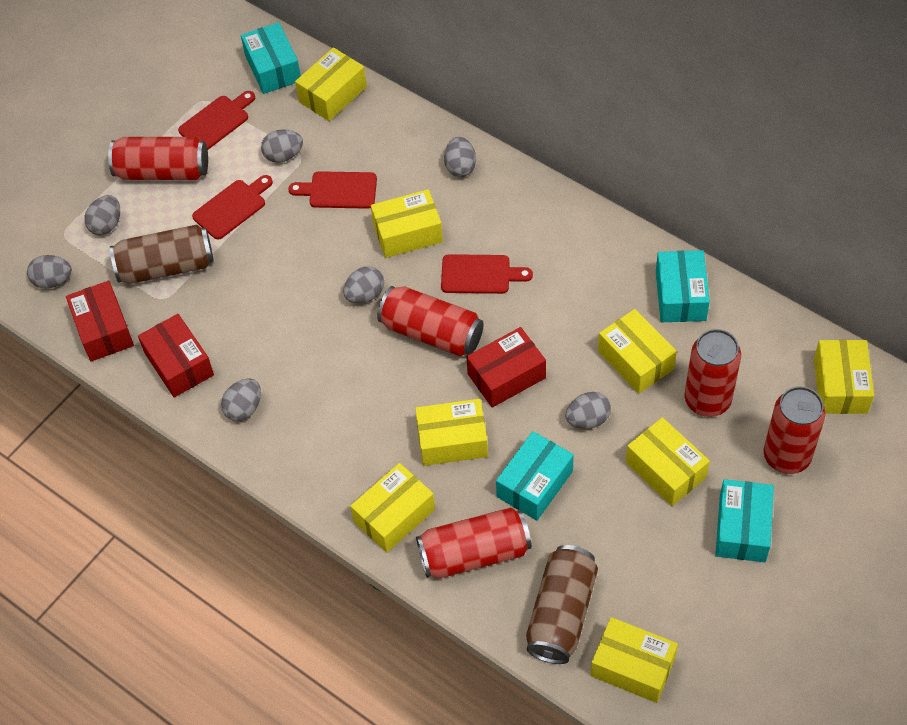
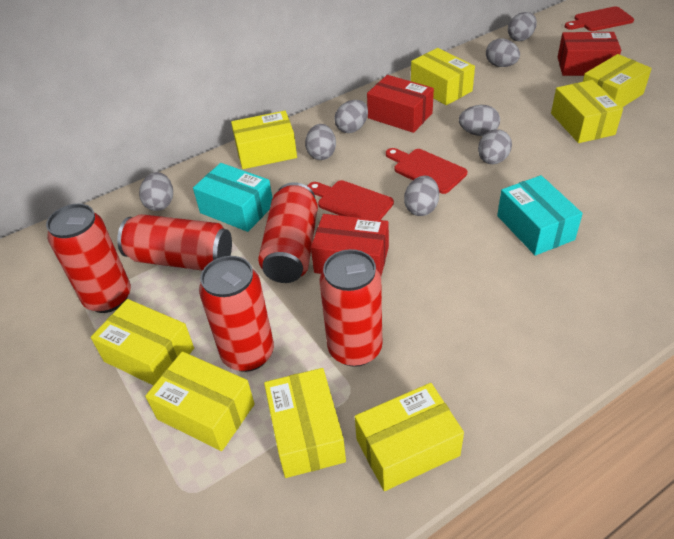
brown can: 2 -> 0
grey egg: 7 -> 8
red cutting board: 4 -> 3
turquoise box: 4 -> 2

